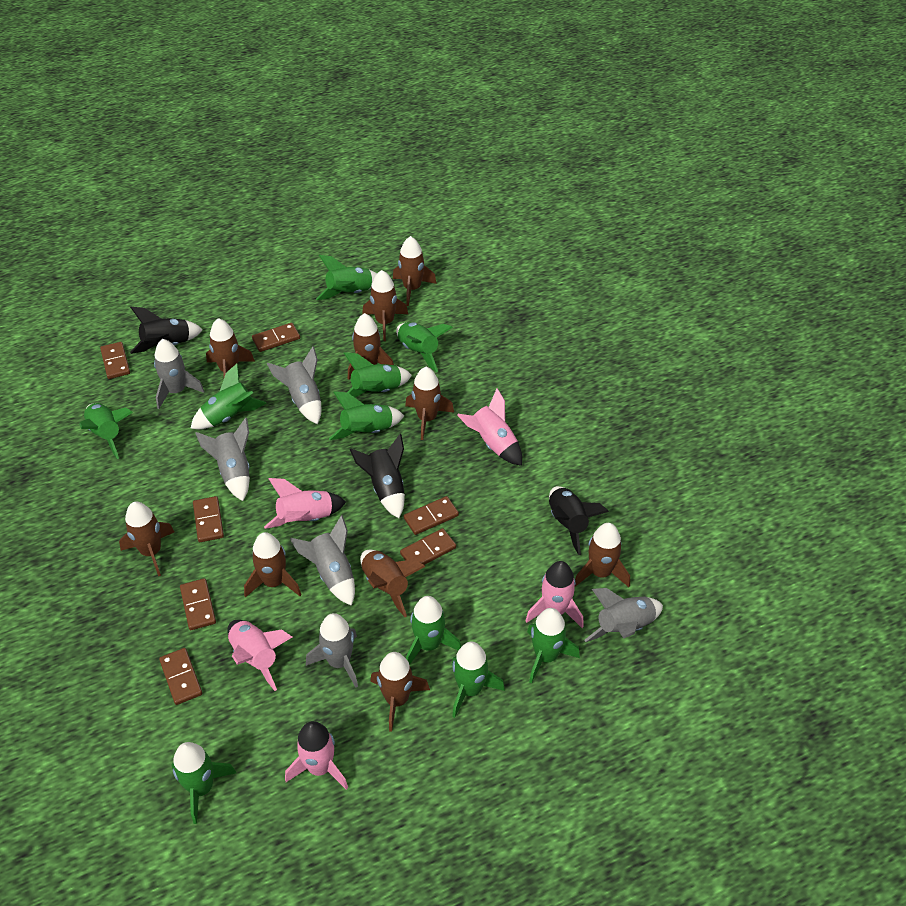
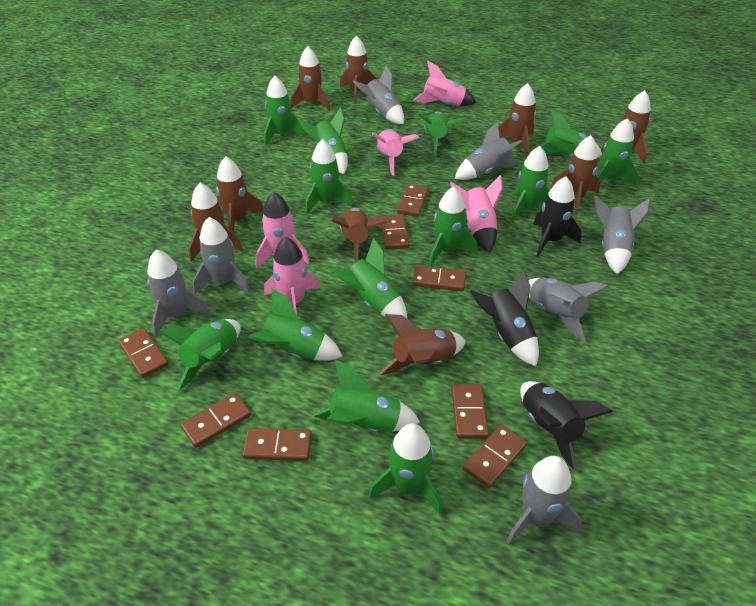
brown domino: 7 -> 8
brown rocket: 10 -> 9
green rocket: 10 -> 13
grey rocket: 6 -> 7

